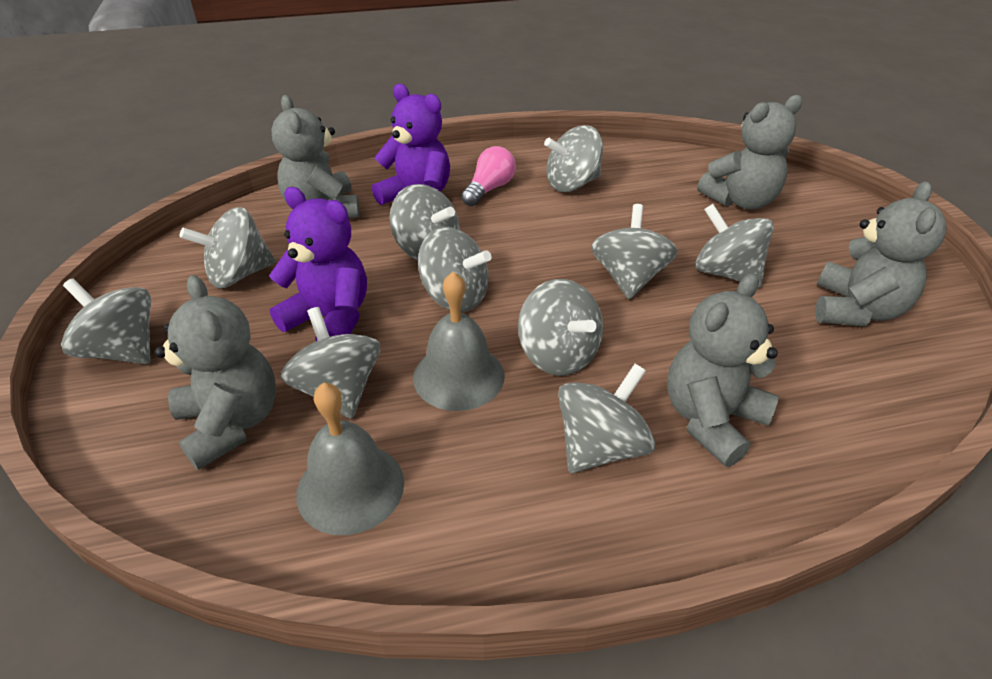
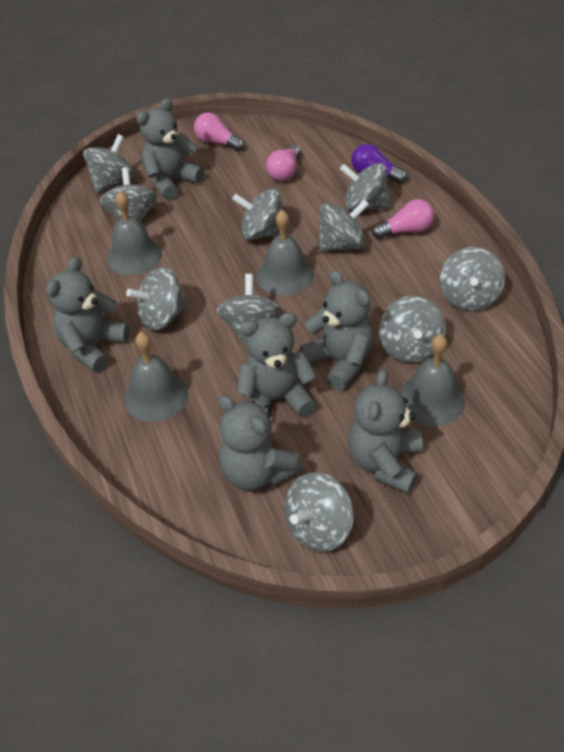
grey bell: 2 -> 4
grey teddy bear: 5 -> 6
pink light bulb: 1 -> 3
purple light bulb: 0 -> 1
purple teddy bear: 2 -> 0

